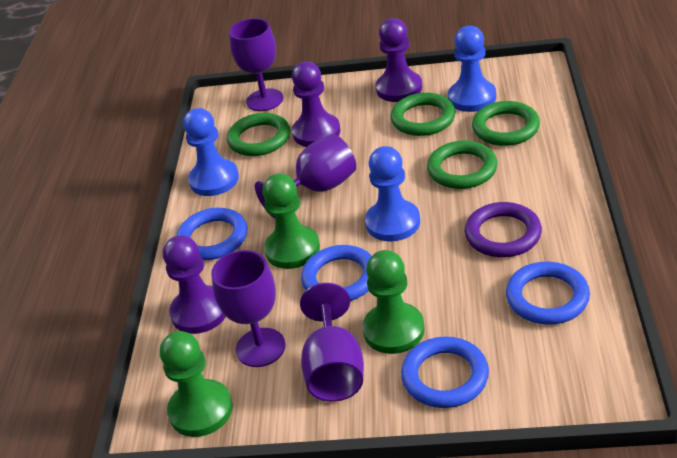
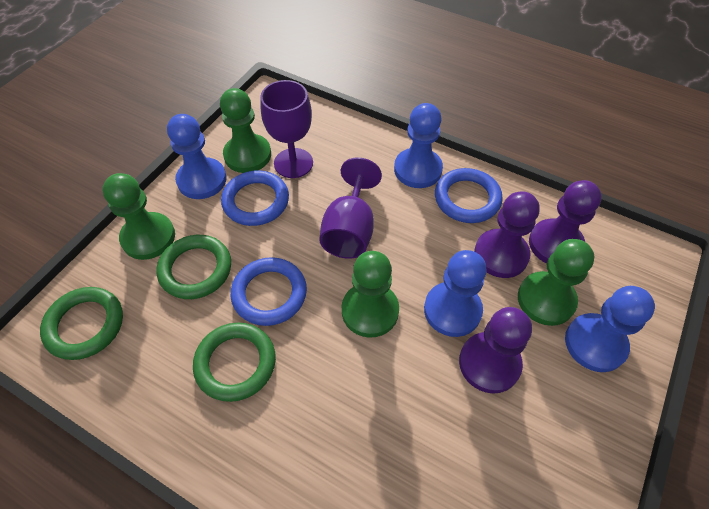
blue pawn: 3 -> 4
blue ring: 4 -> 3
green pawn: 3 -> 4
green ring: 4 -> 3
purple goblet: 4 -> 2
purple ring: 1 -> 0

